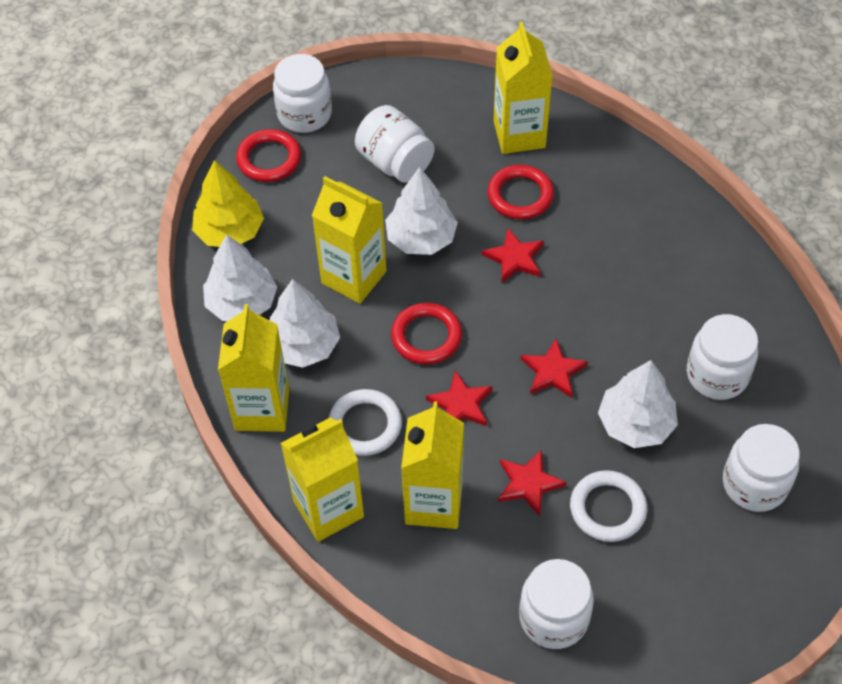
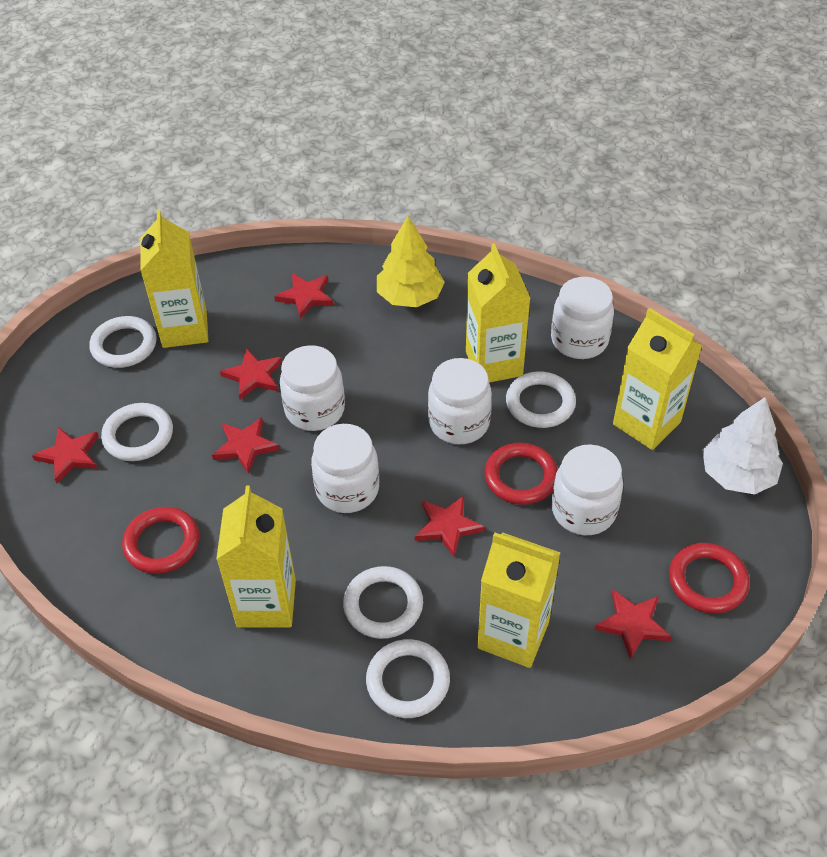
red star: 4 -> 6
white ring: 2 -> 5
white tree: 4 -> 1

